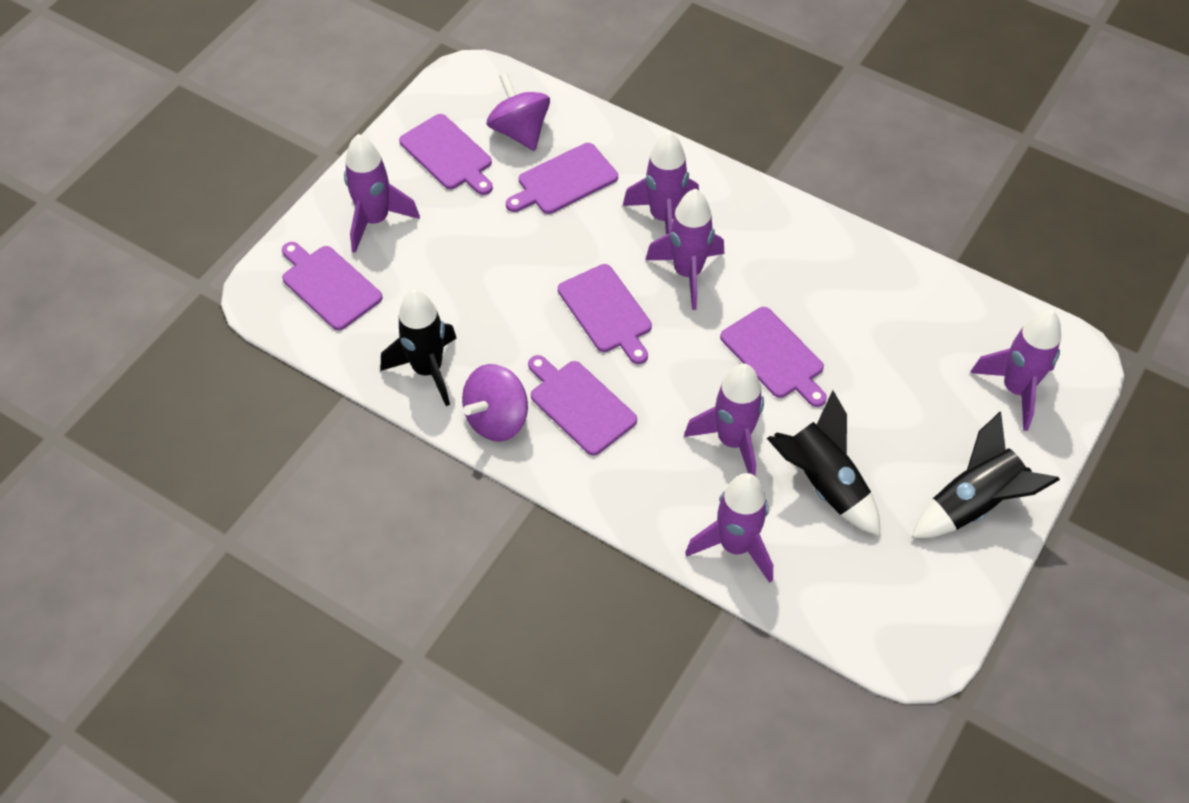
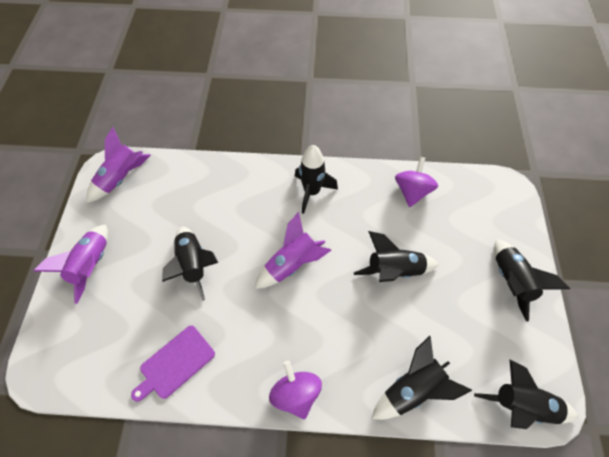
black rocket: 3 -> 6
purple cutting board: 6 -> 1
purple rocket: 6 -> 3

